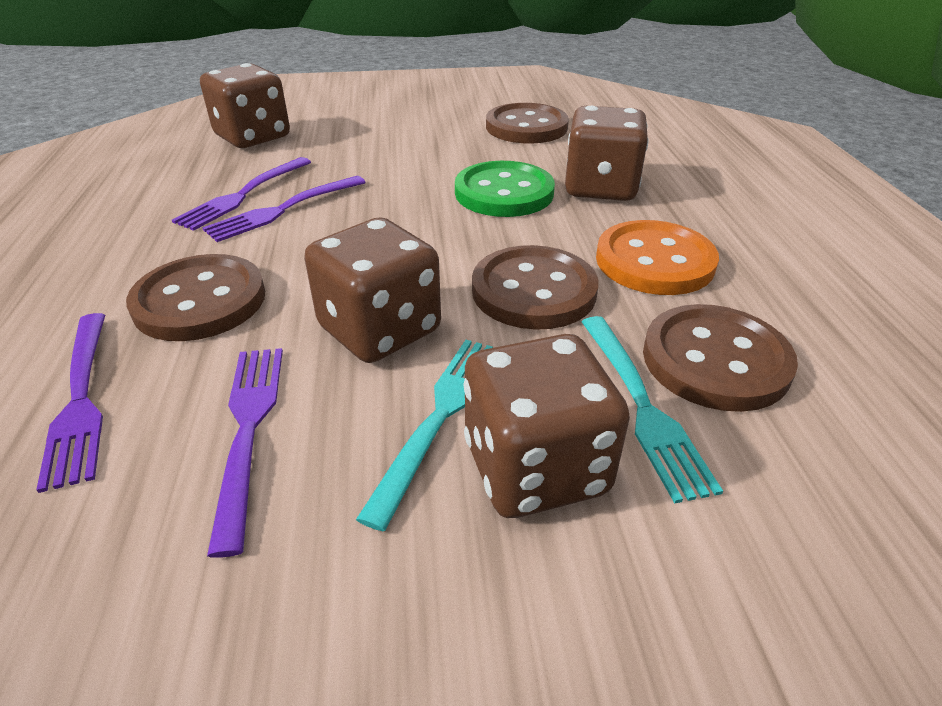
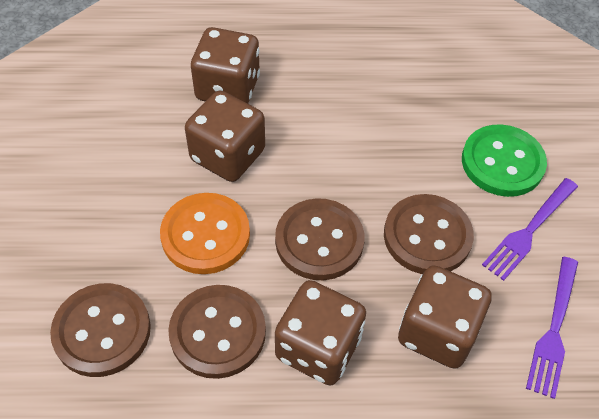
purple fork: 4 -> 2
turquoise fork: 2 -> 0

